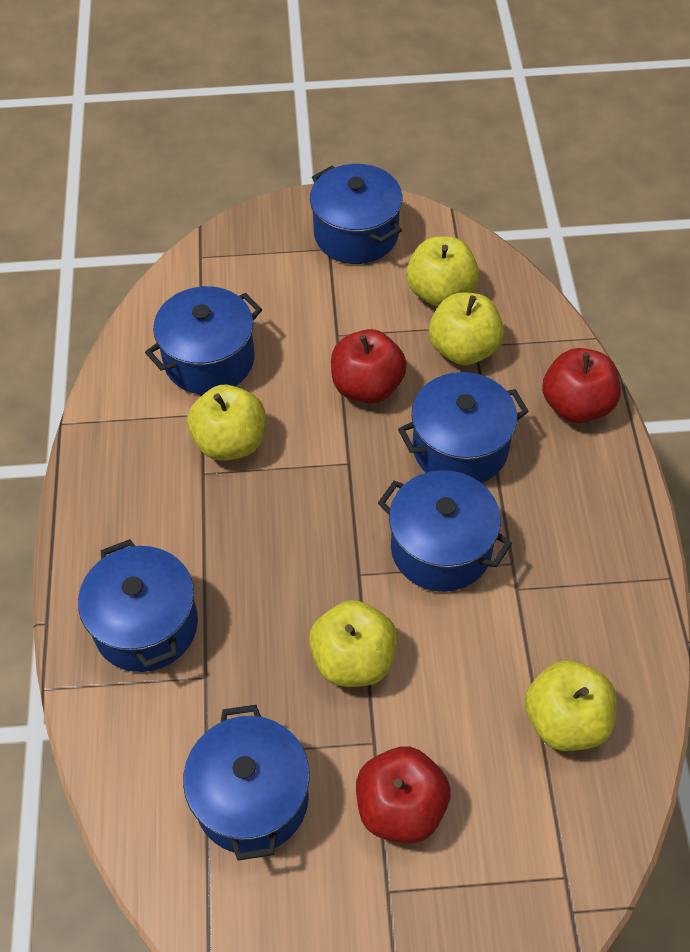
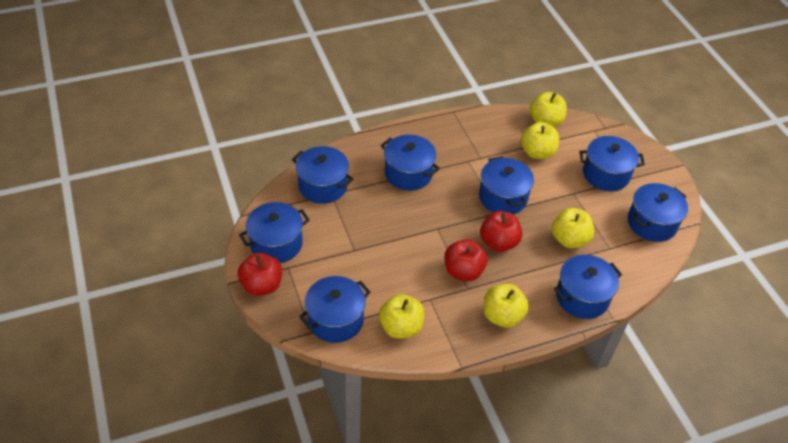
blue pot: 6 -> 8

